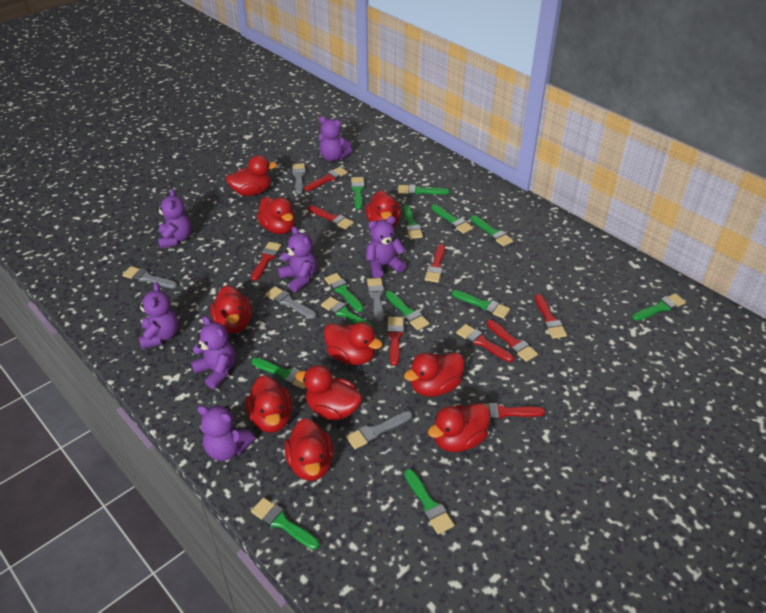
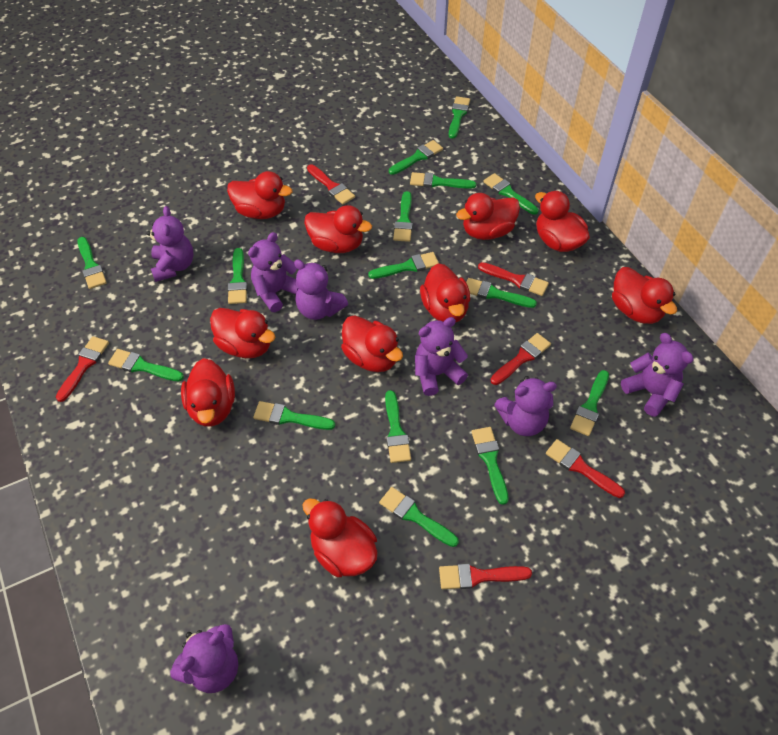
green brush: 13 -> 15
grey brush: 5 -> 0
red brush: 9 -> 6

